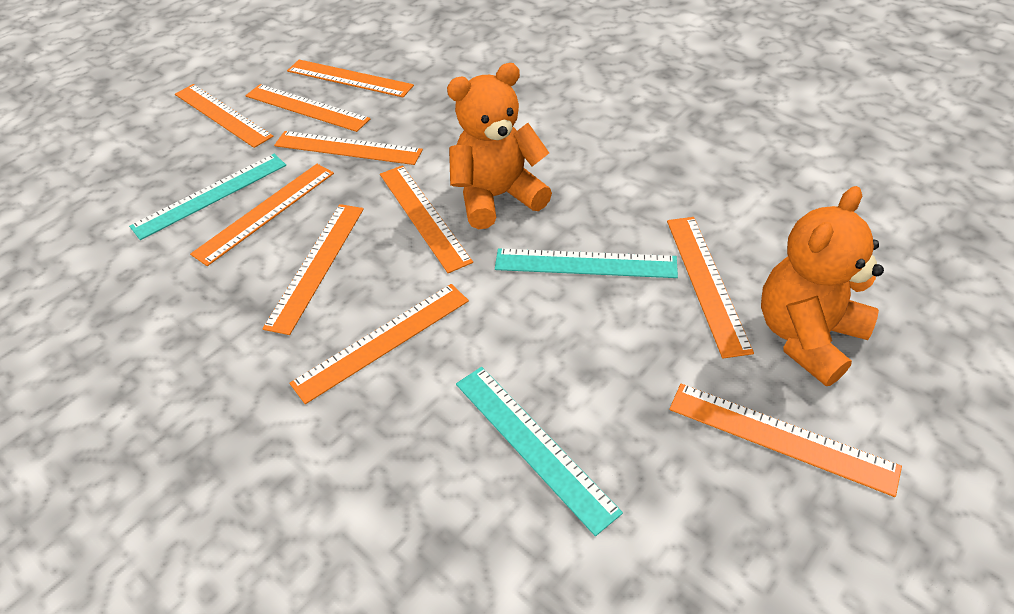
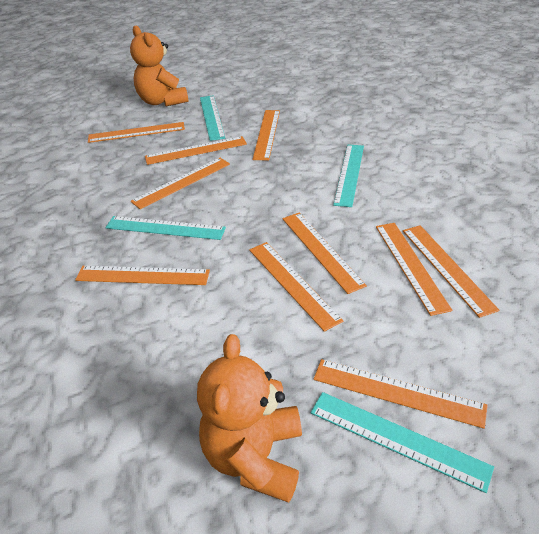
turquoise ruler: 3 -> 4

